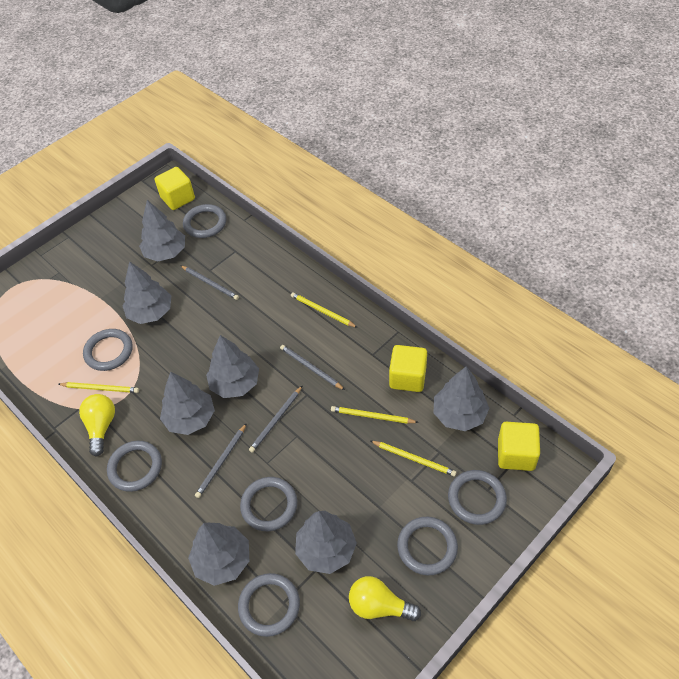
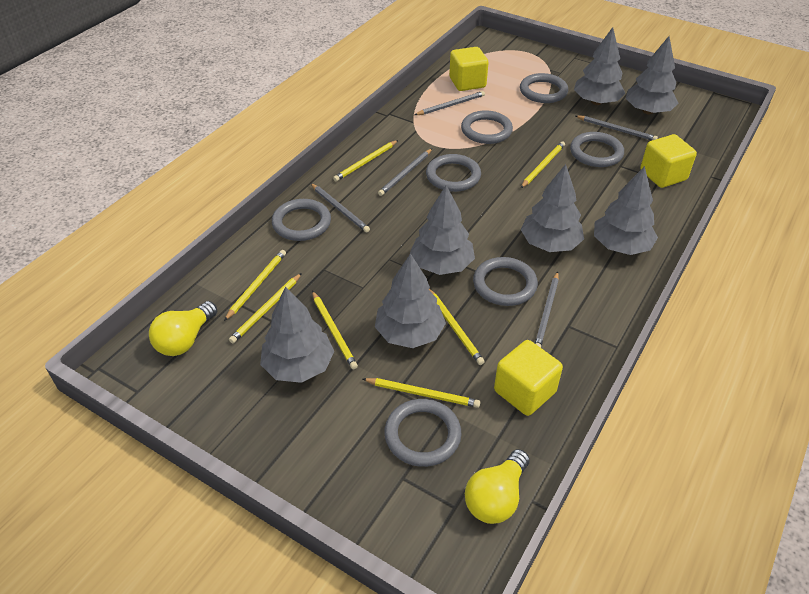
grey pencil: 4 -> 5
yellow pencil: 4 -> 7

